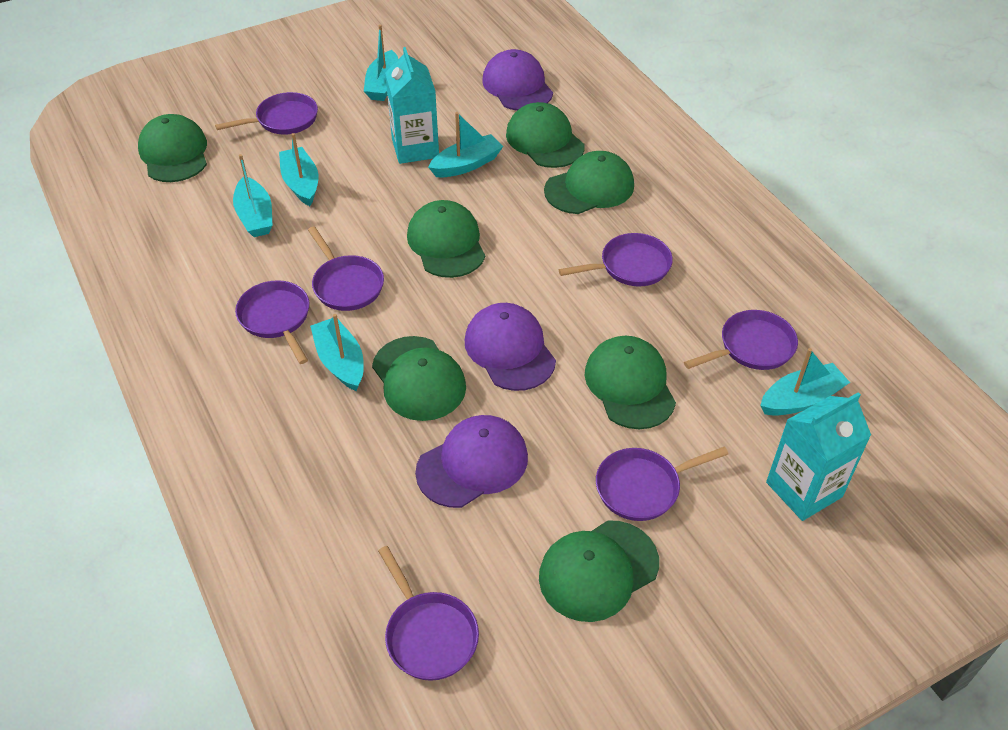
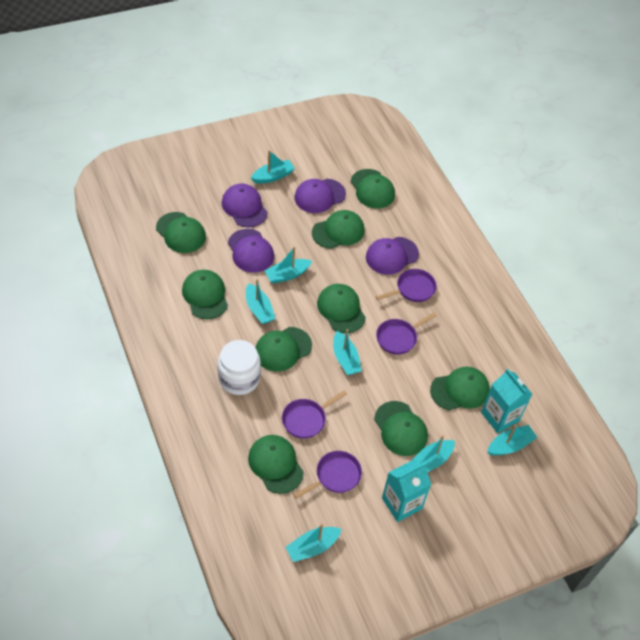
green cap: 7 -> 9
purple cap: 3 -> 4
purple pan: 7 -> 4
turquoise boat: 6 -> 7
white jar: 0 -> 1

